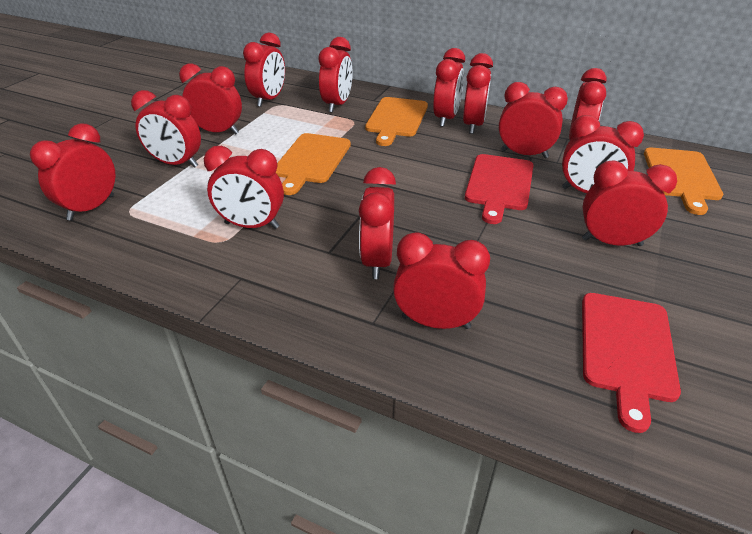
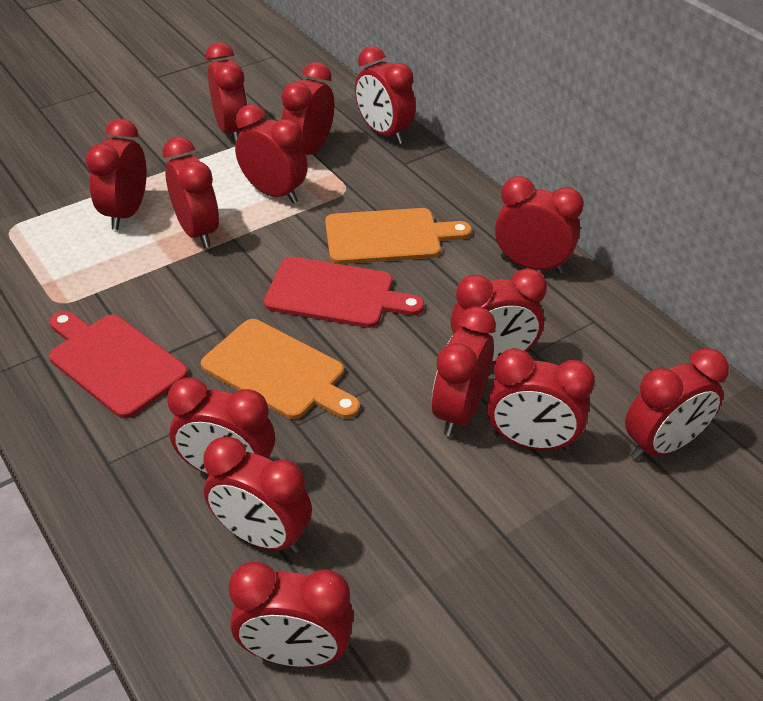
orange cutting board: 3 -> 2

